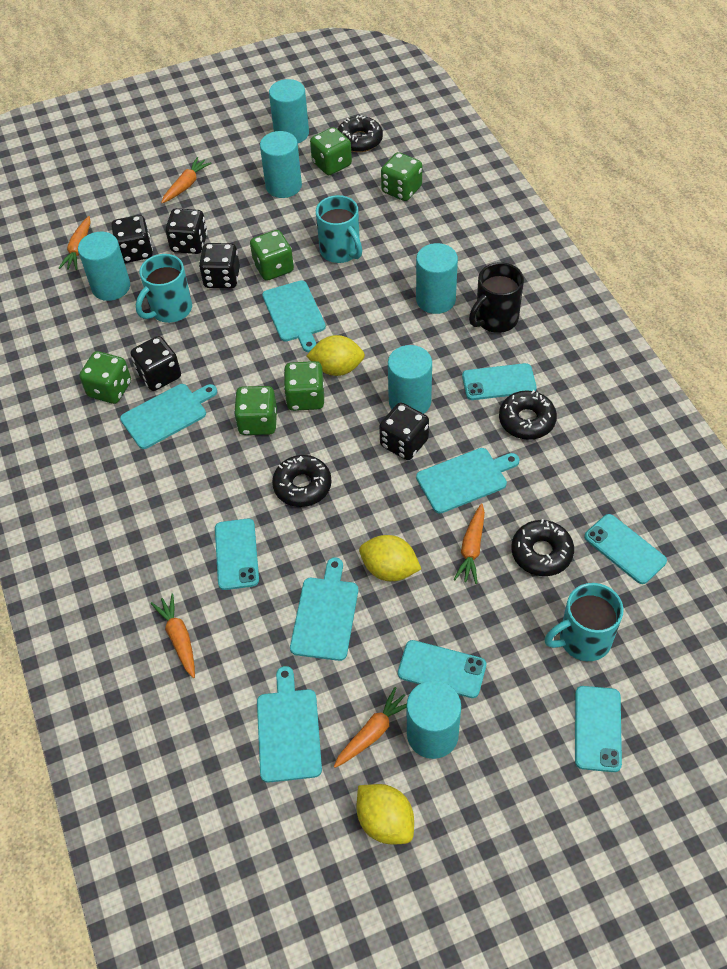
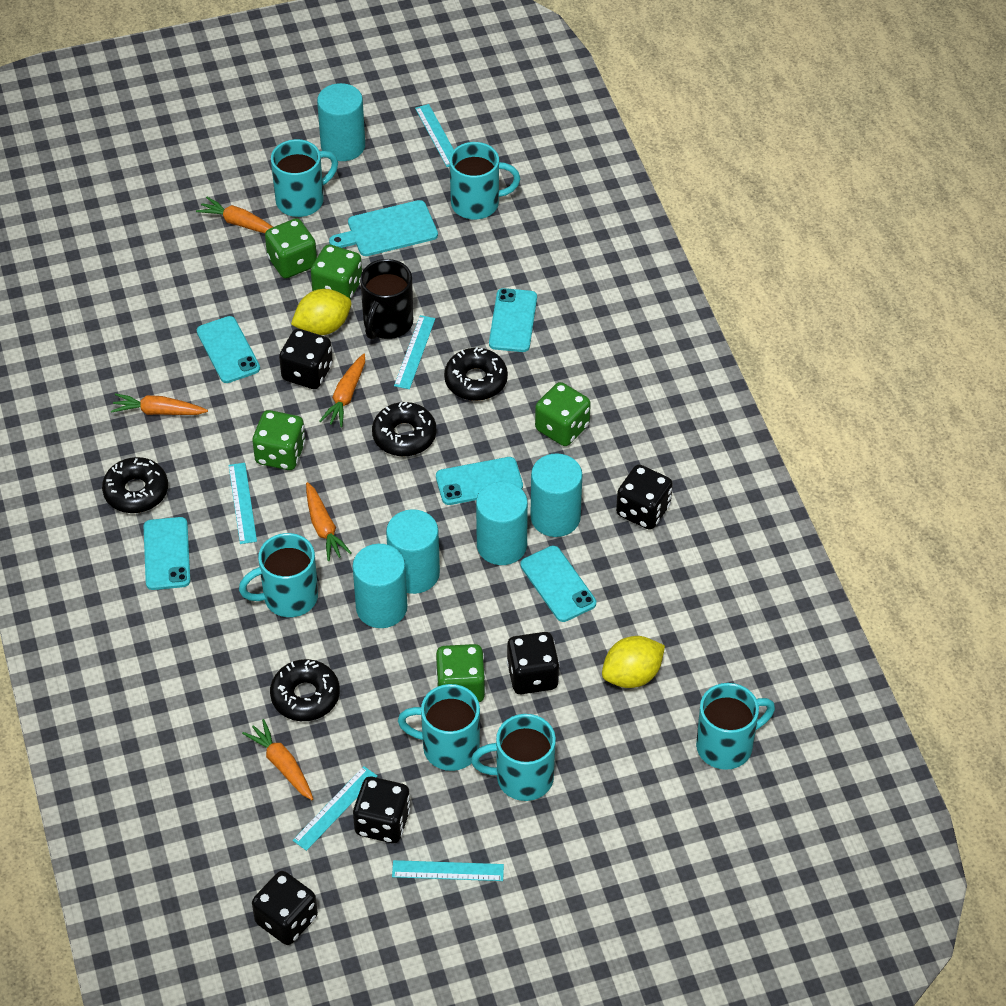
green dice: 6 -> 5
turquoise cutting board: 5 -> 1
turquoise cylinder: 6 -> 5
turquoise mug: 3 -> 6
turquoise ruler: 0 -> 5
yellow lemon: 3 -> 2

